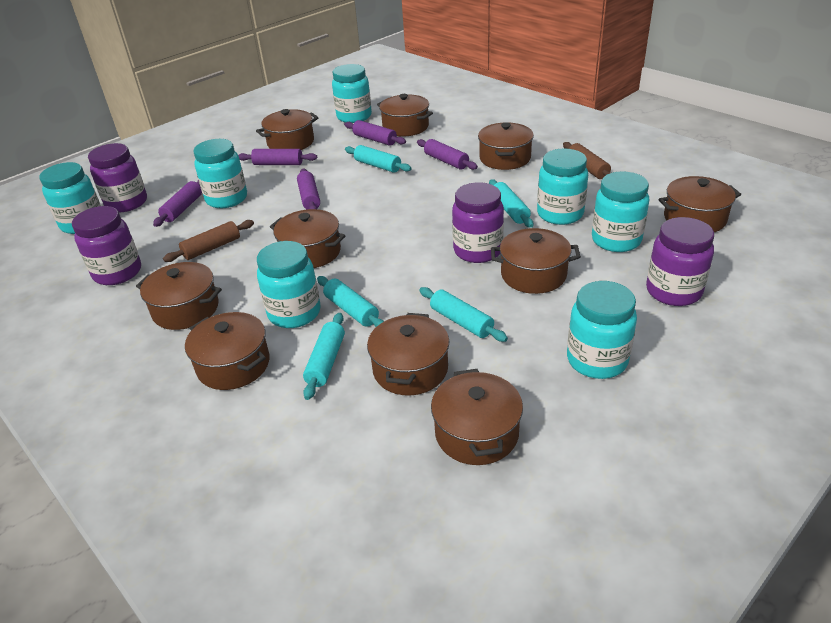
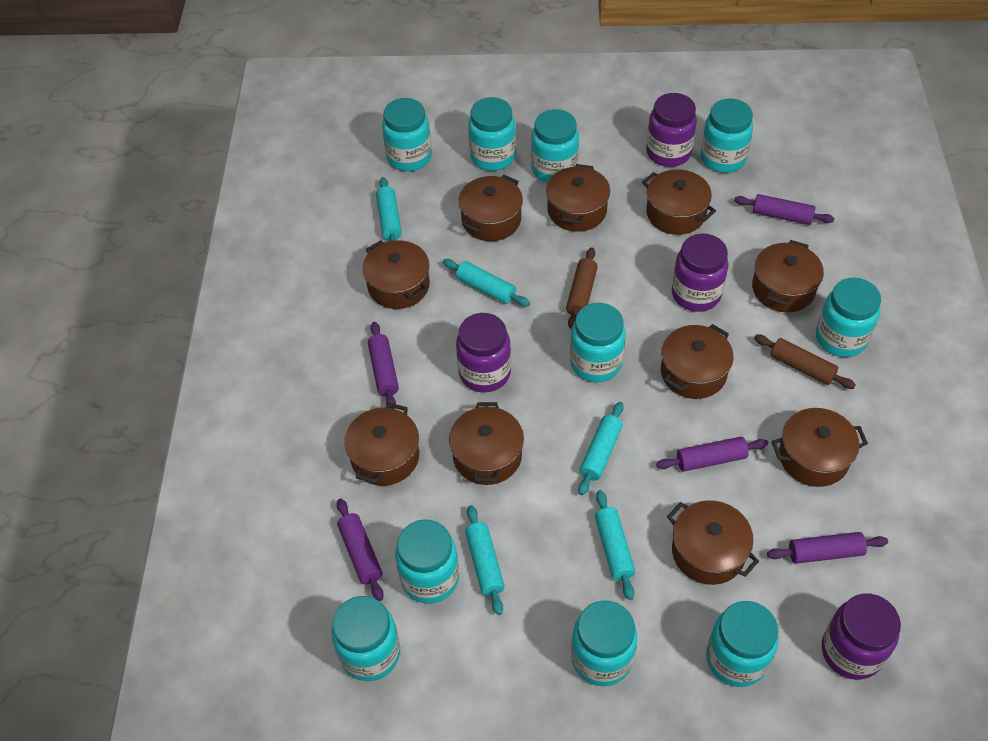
turquoise jar: 7 -> 10

